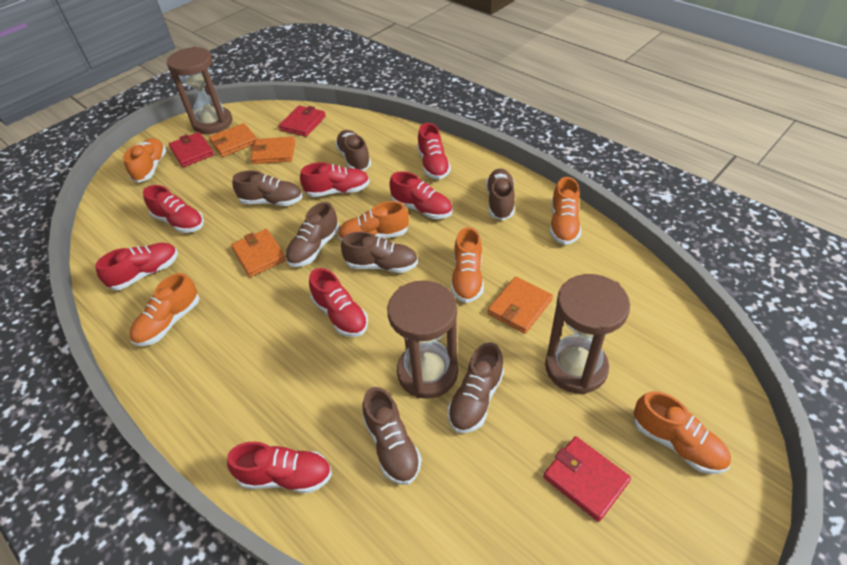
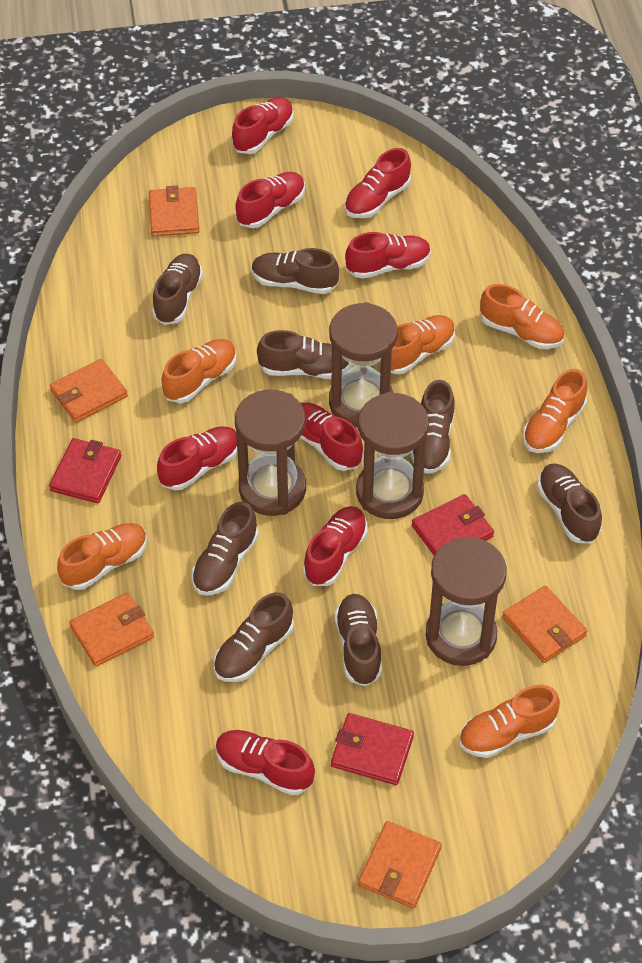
brown hourglass: 3 -> 4
brown shoe: 7 -> 8
orange wallet: 4 -> 5
red shoe: 7 -> 8

